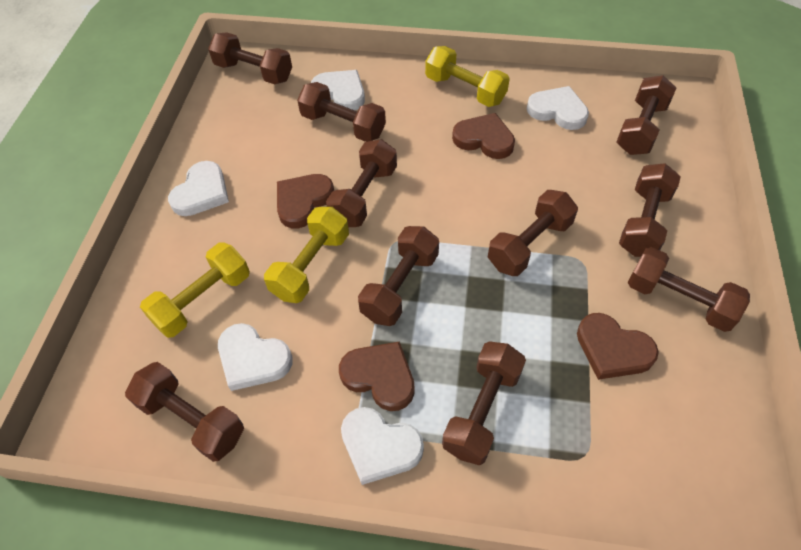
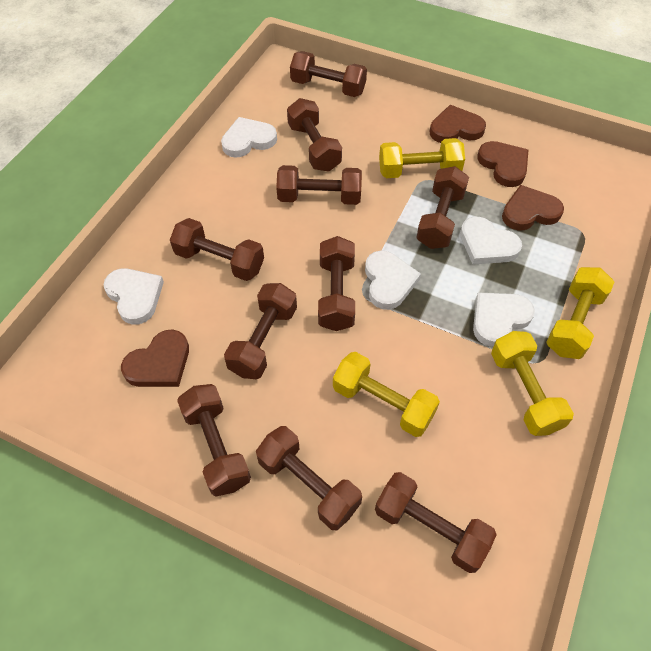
yellow dumbbell: 3 -> 4

